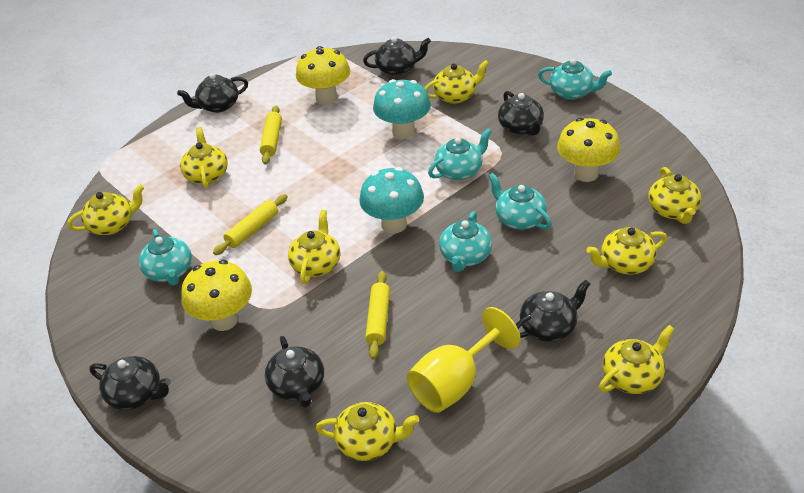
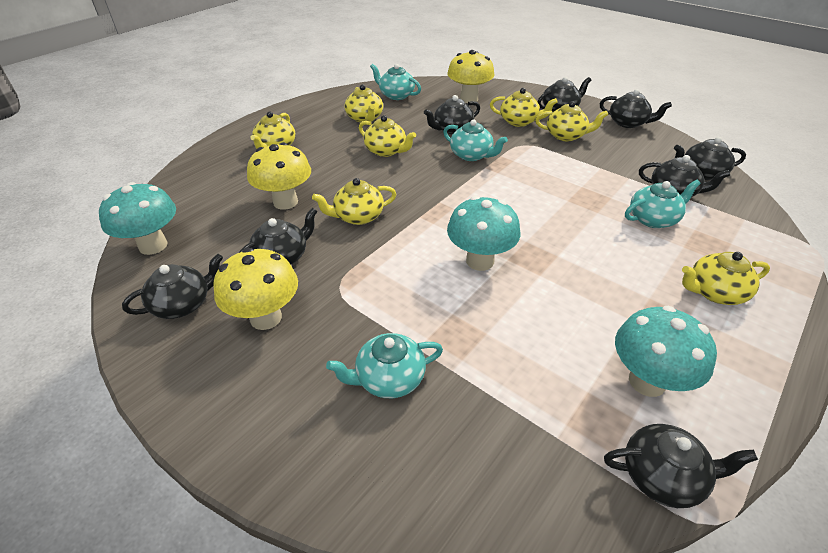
black teapot: 6 -> 8
turquoise mushroom: 2 -> 3
turquoise teapot: 5 -> 4
yellow goblet: 1 -> 0
yellow rolling pin: 3 -> 0
yellow teapot: 8 -> 7

